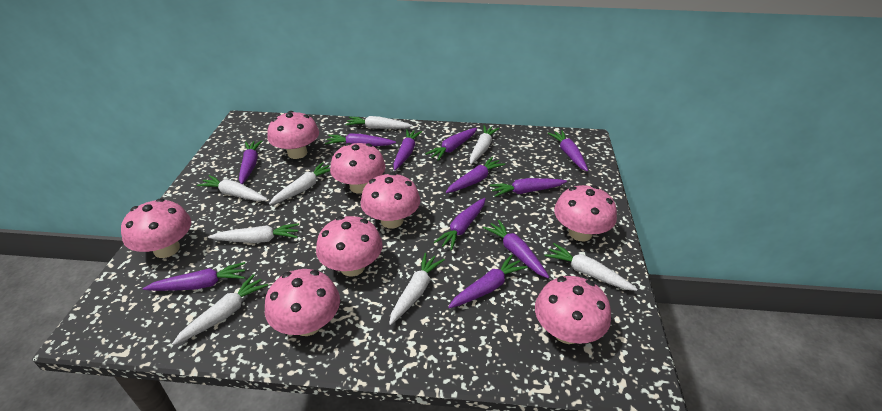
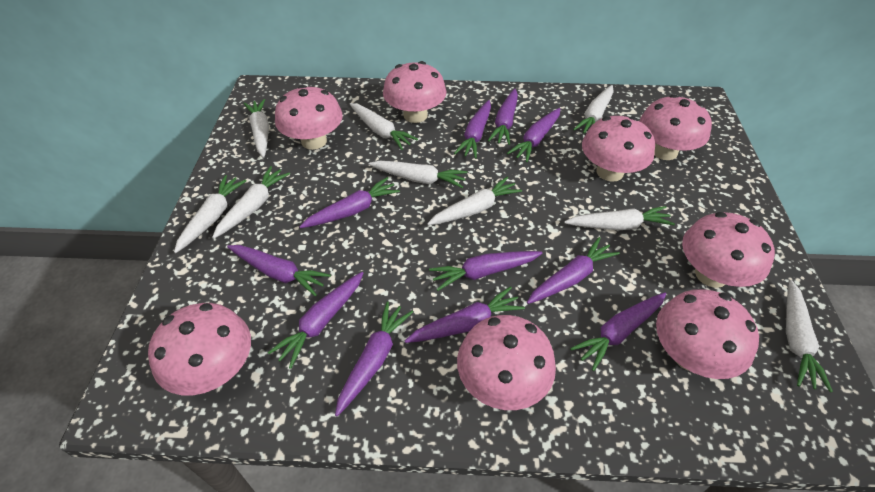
white carrot: 8 -> 9

